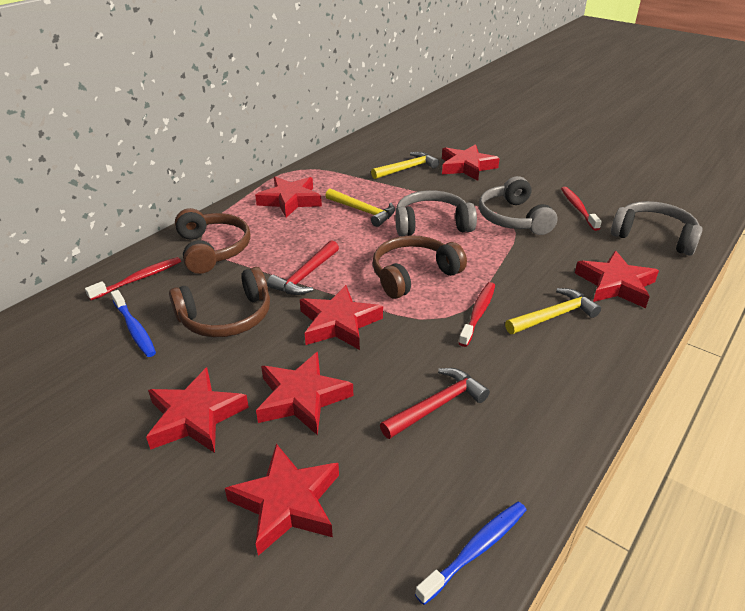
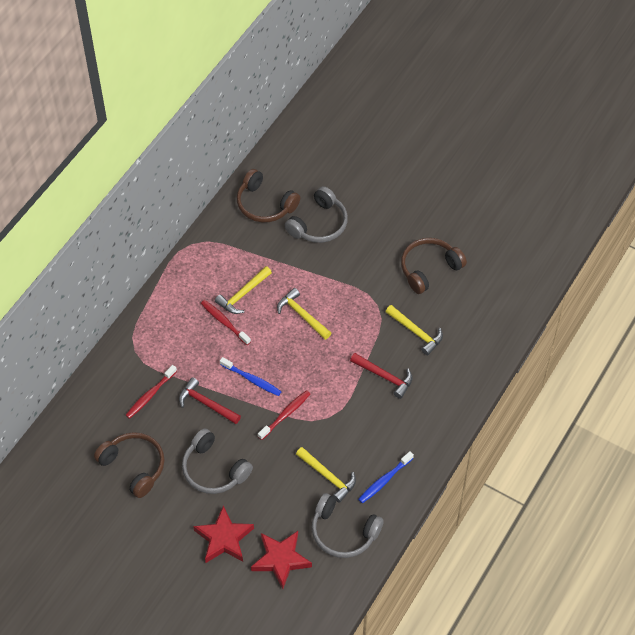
red star: 7 -> 2
yellow hammer: 3 -> 4

